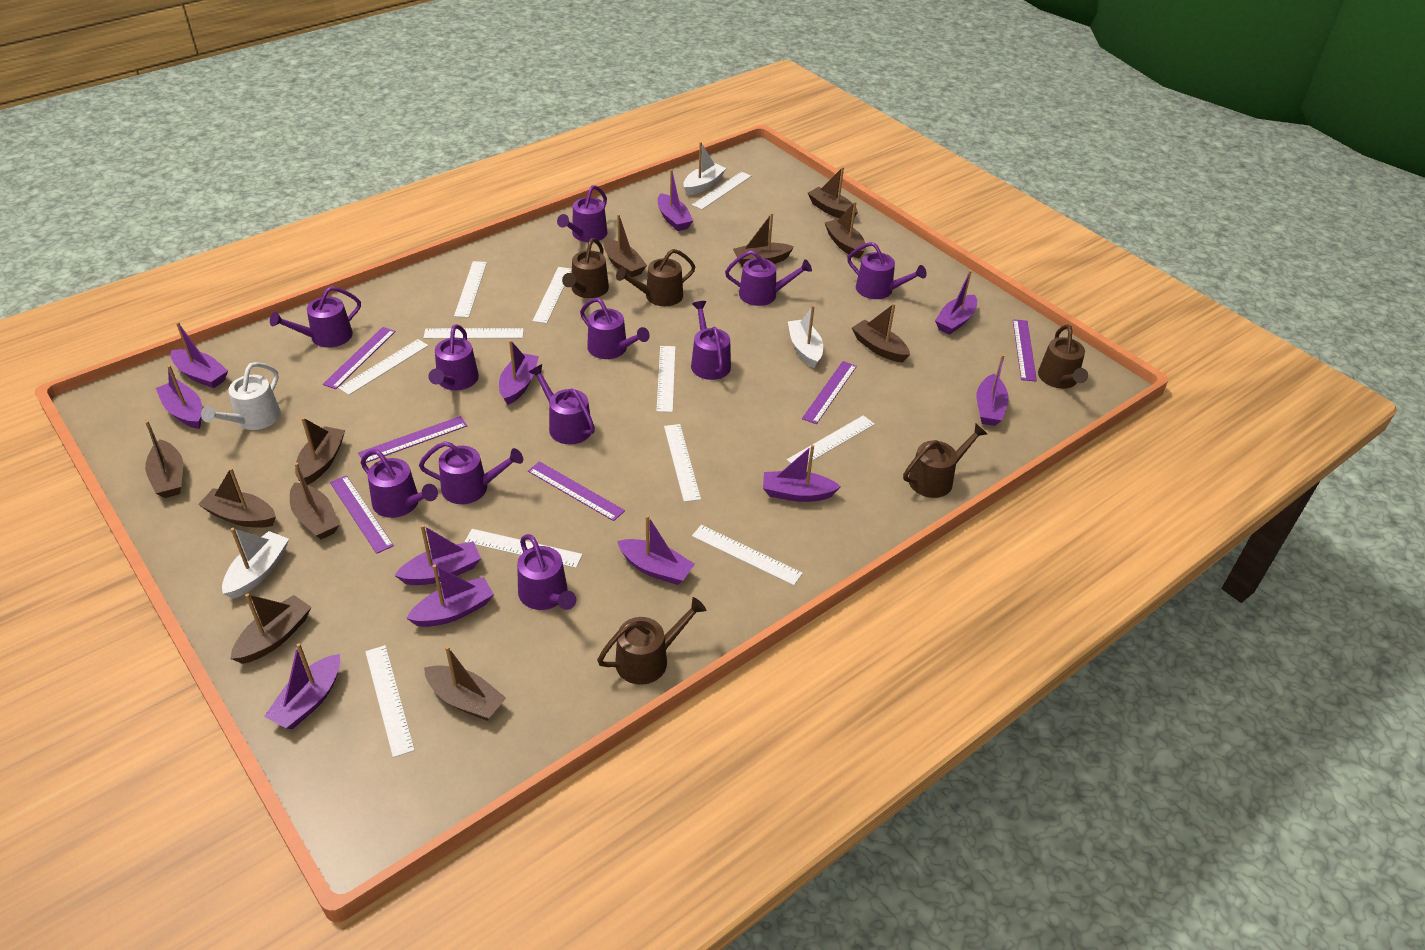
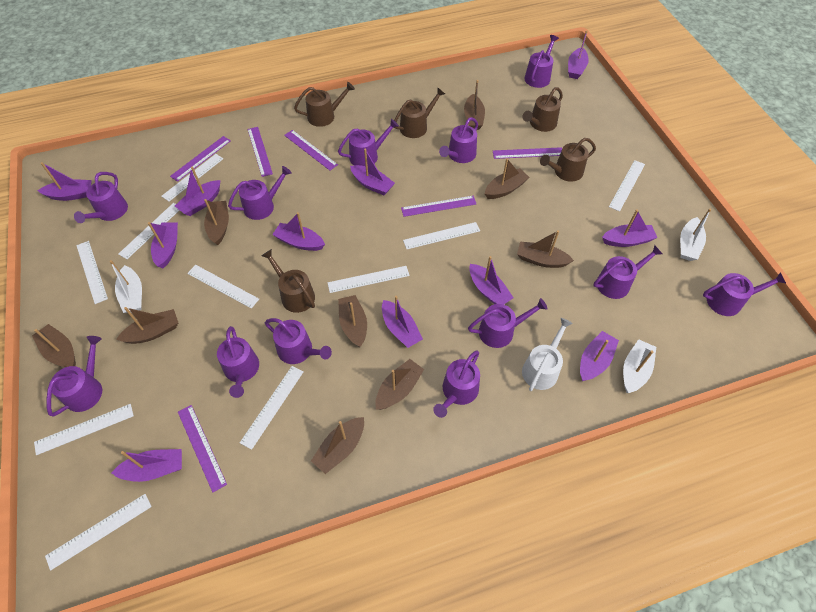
brown boat: 11 -> 9
purple watering can: 11 -> 12
white ruler: 11 -> 10

